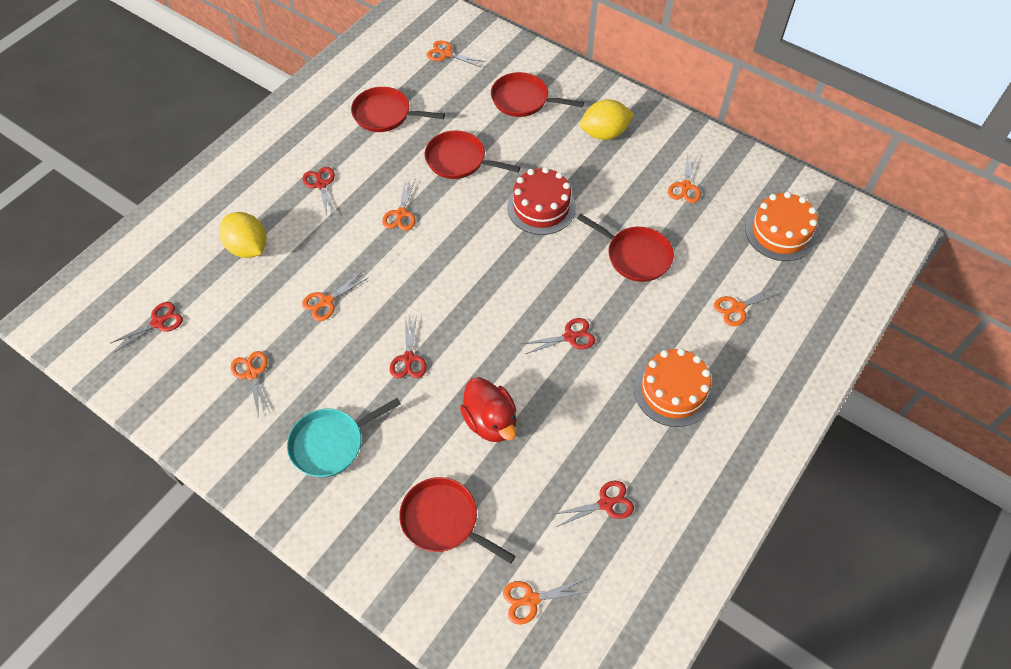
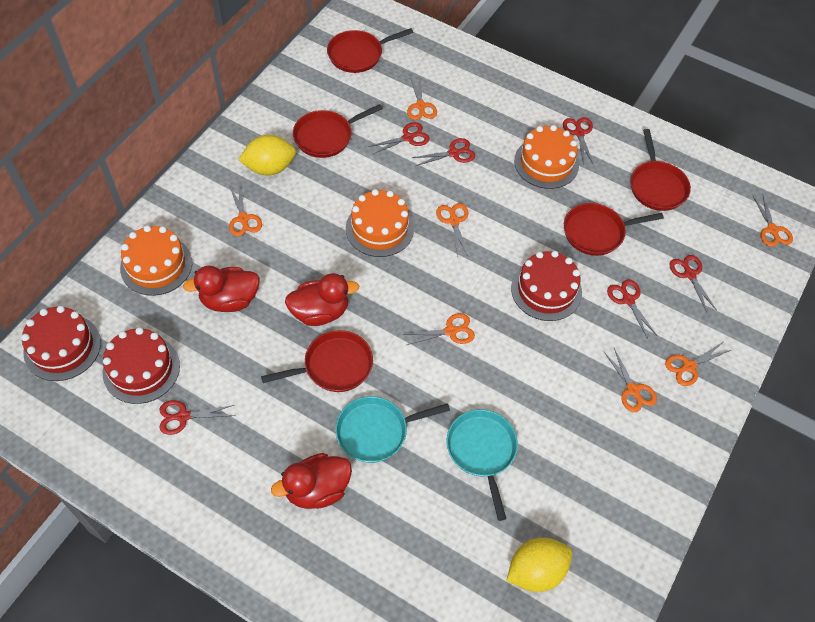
orange cake: 2 -> 3
red cake: 1 -> 3
red duck: 1 -> 3
red scissors: 5 -> 6
turquoise pan: 1 -> 2

